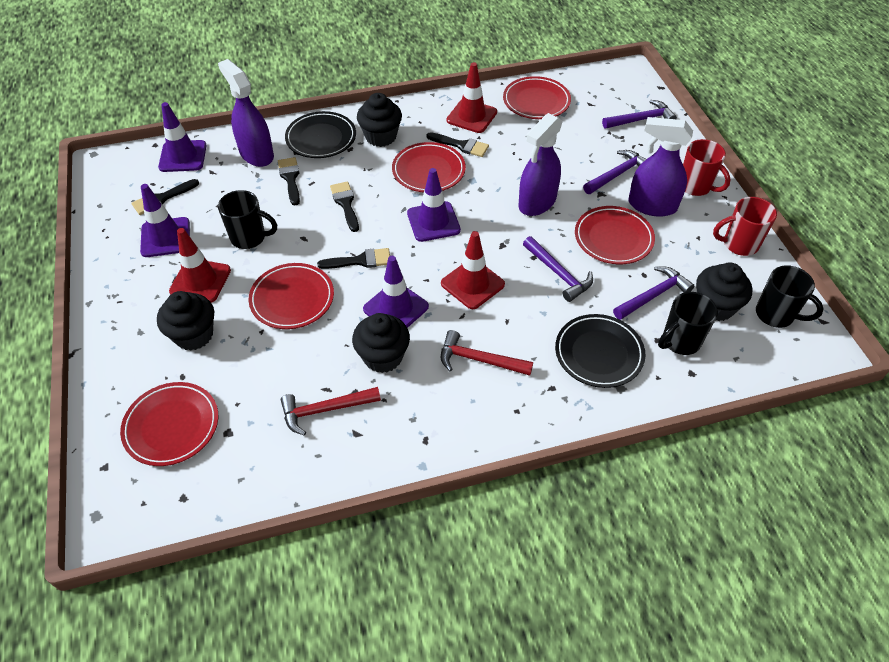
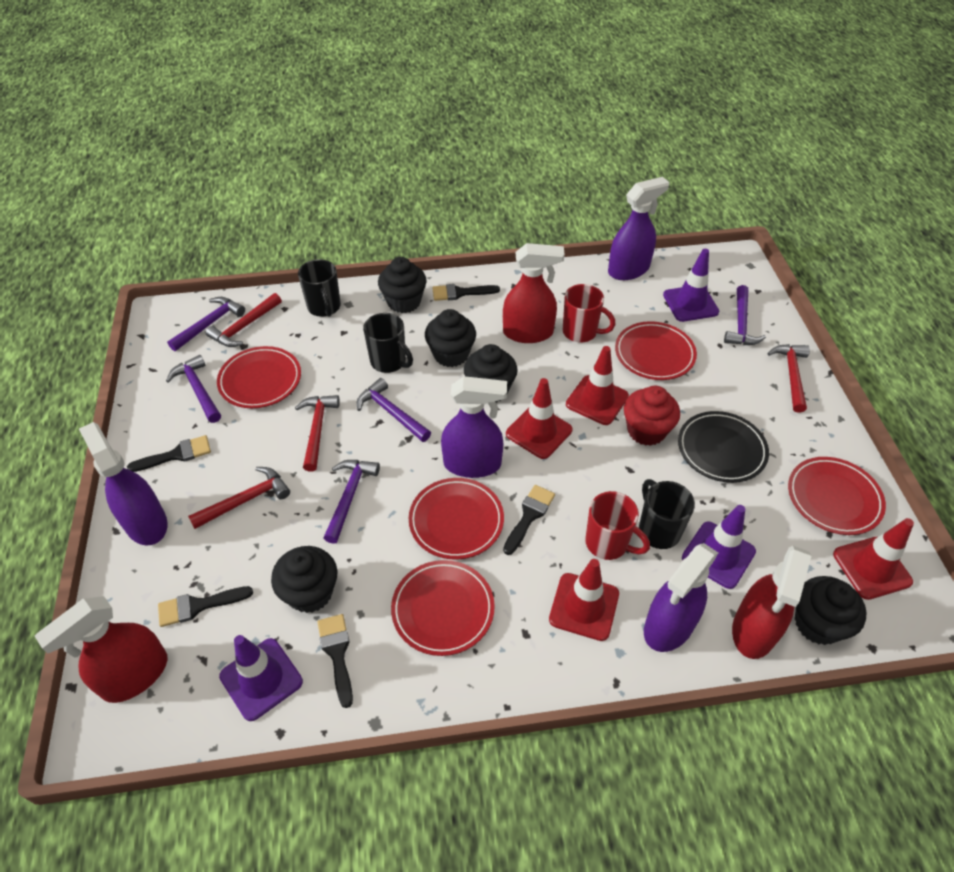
black cupcake: 4 -> 5
black plate: 2 -> 1
purple hammer: 4 -> 5
purple spray bottle: 3 -> 4
purple traffic cone: 4 -> 3
red cupcake: 0 -> 1
red hammer: 2 -> 4
red spray bottle: 0 -> 3
red traffic cone: 3 -> 4

